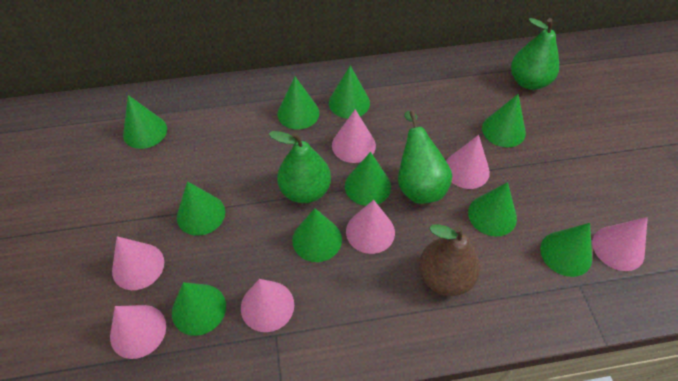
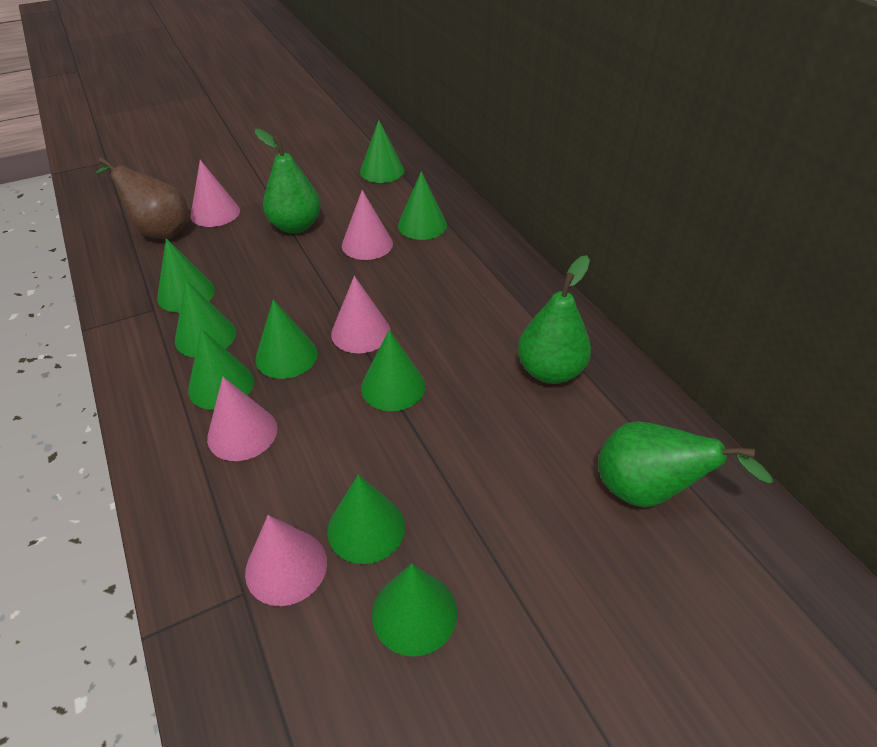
green cone: 10 -> 9
pink cone: 7 -> 5

